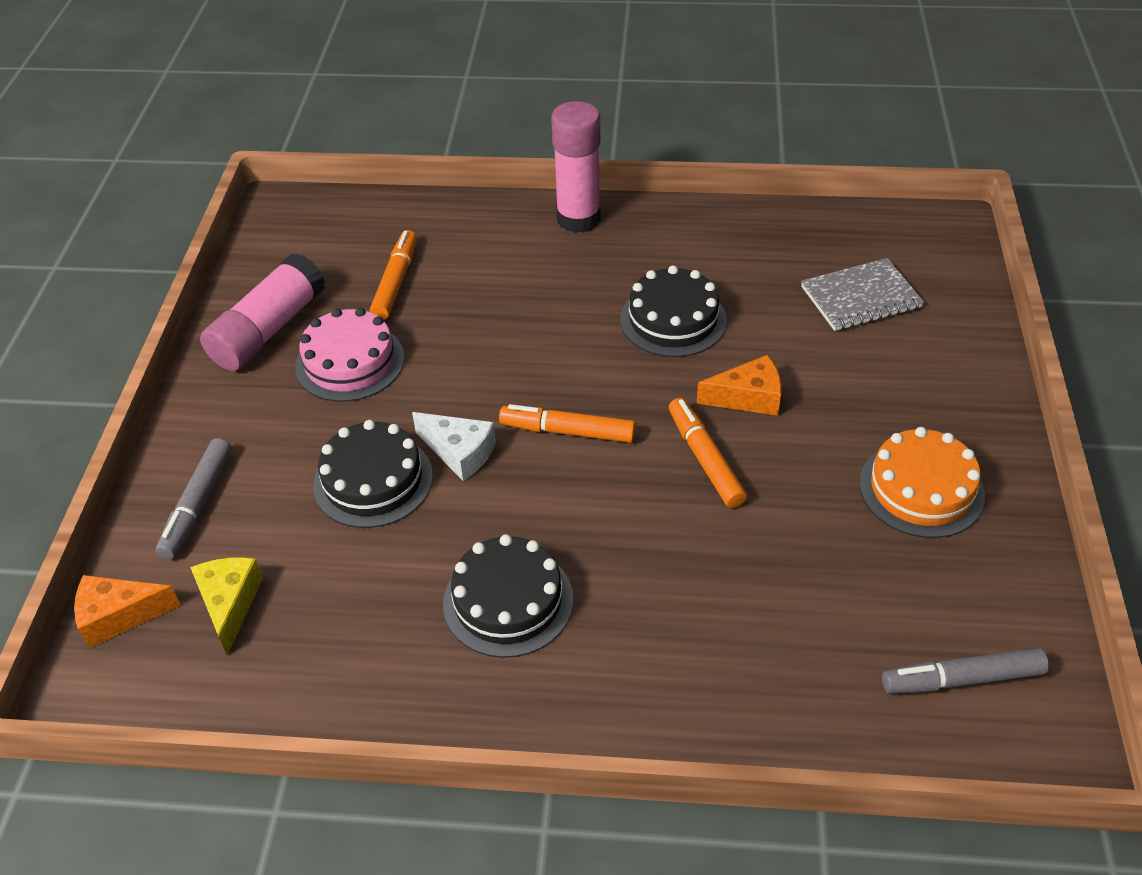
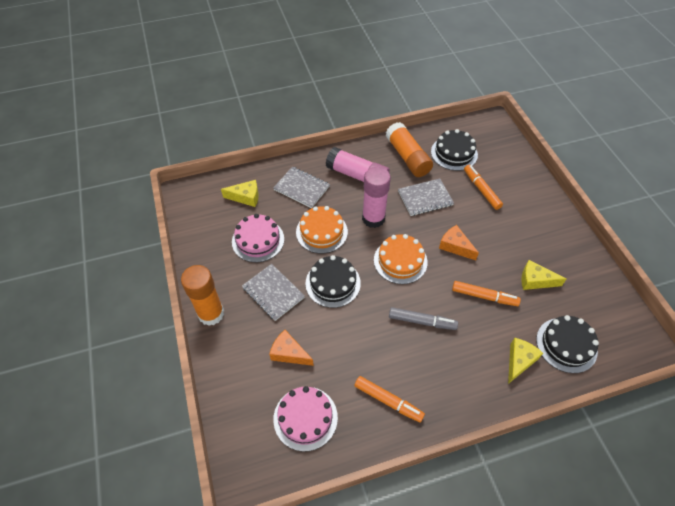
grey marker: 2 -> 1
grey notebook: 1 -> 3
orange cake: 1 -> 2
orange glue stick: 0 -> 2
pink cake: 1 -> 2
white cheese: 1 -> 0
yellow cheese: 1 -> 3

